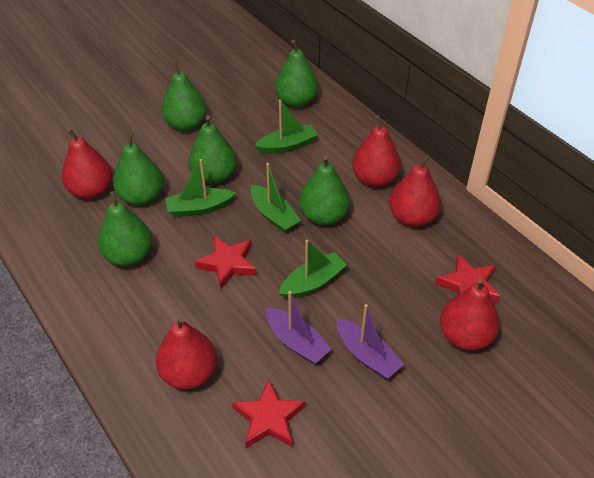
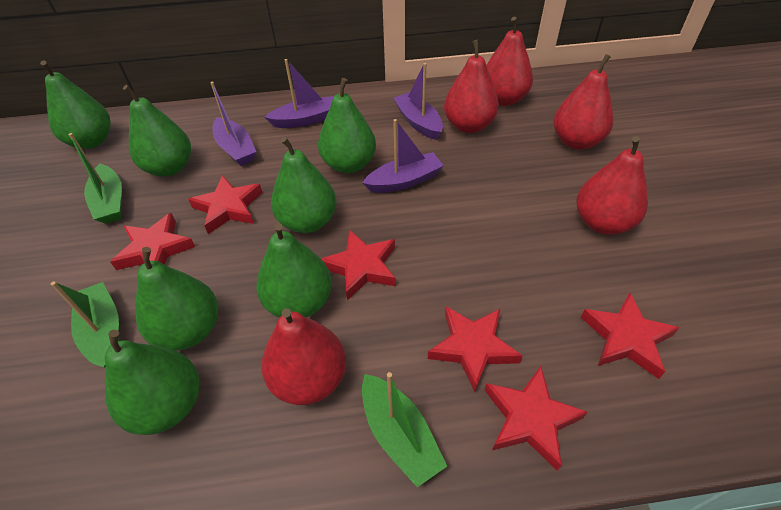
green boat: 4 -> 3
green pear: 6 -> 7
purple boat: 2 -> 4
red star: 3 -> 6

